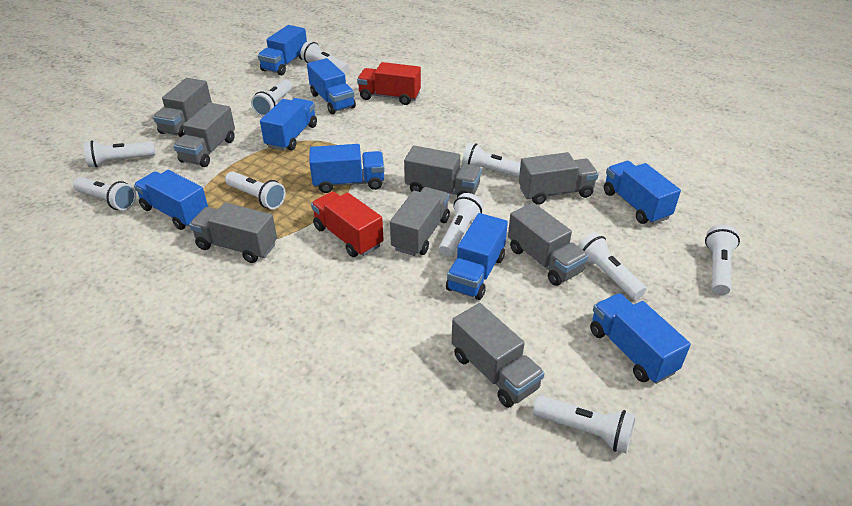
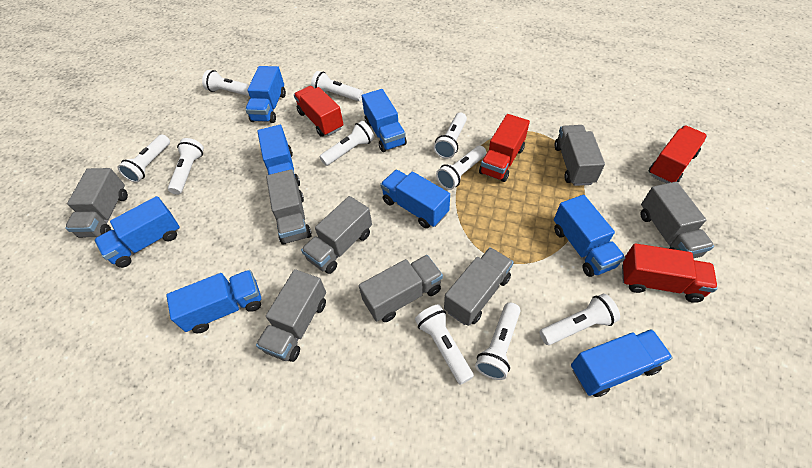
red truck: 2 -> 4

